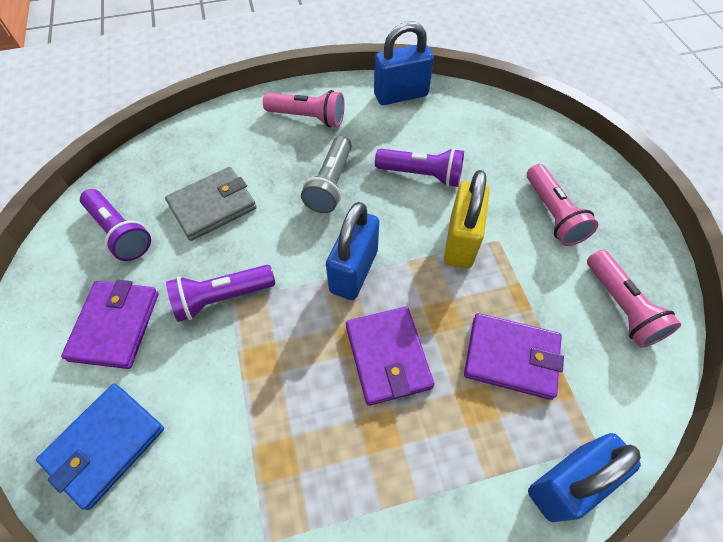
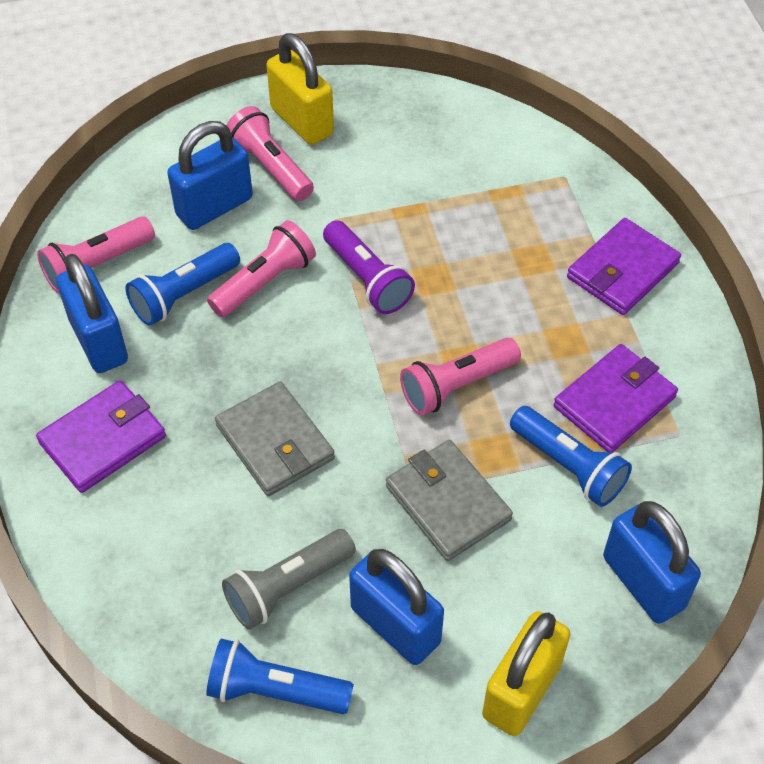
blue flashlight: 0 -> 3
blue padlock: 3 -> 4
blue wallet: 1 -> 0
grey wallet: 1 -> 2
pink flashlight: 3 -> 4
purple flashlight: 3 -> 1
yellow padlock: 1 -> 2

